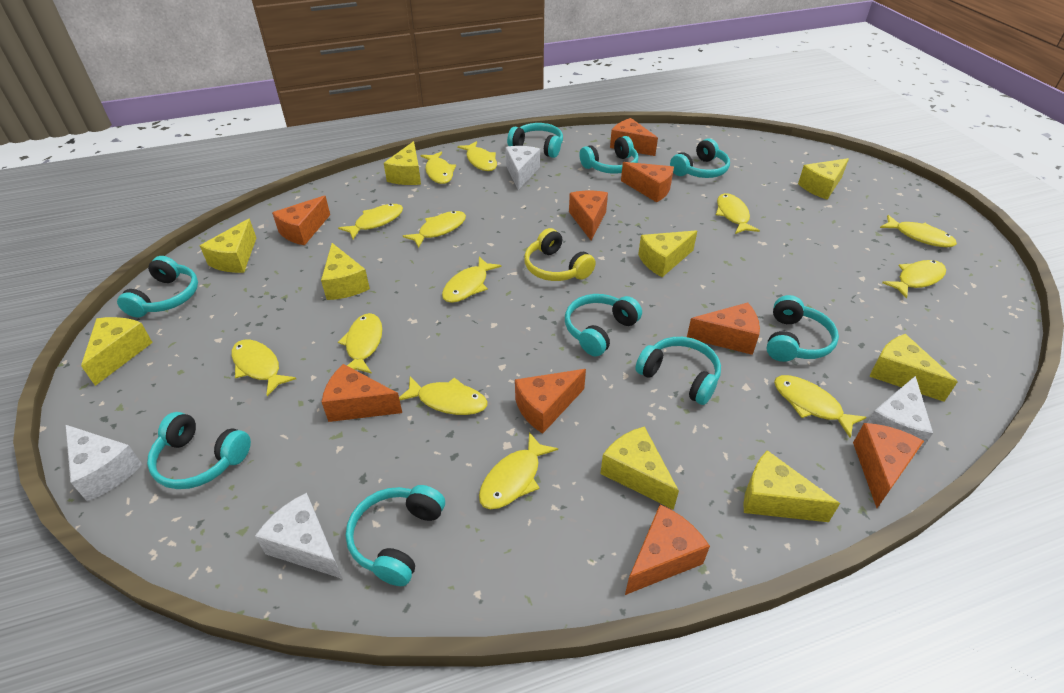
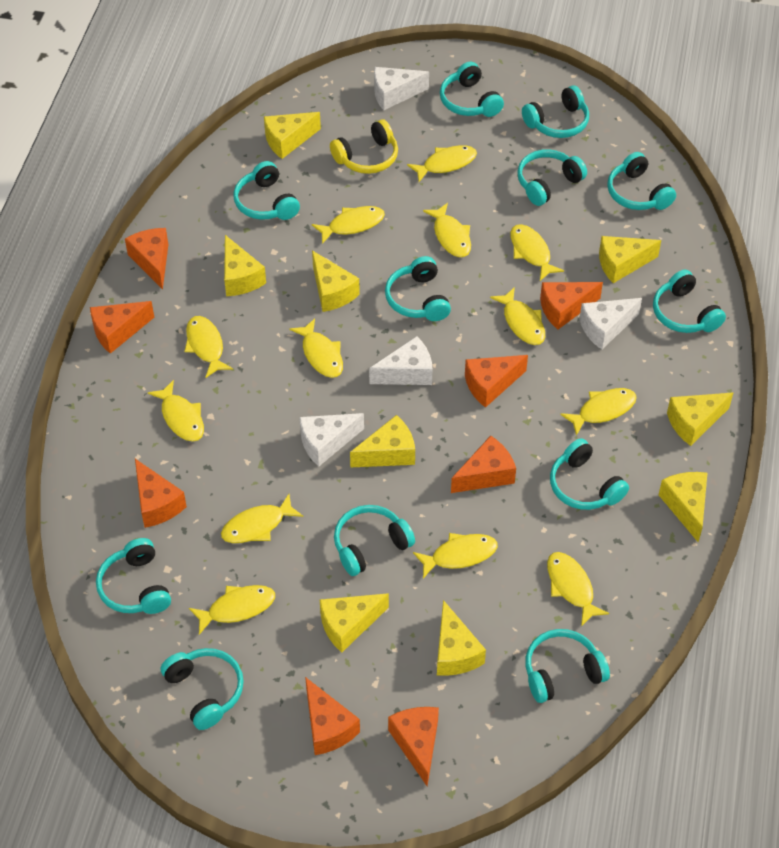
orange cheese: 9 -> 8
turquoise headphones: 9 -> 12

